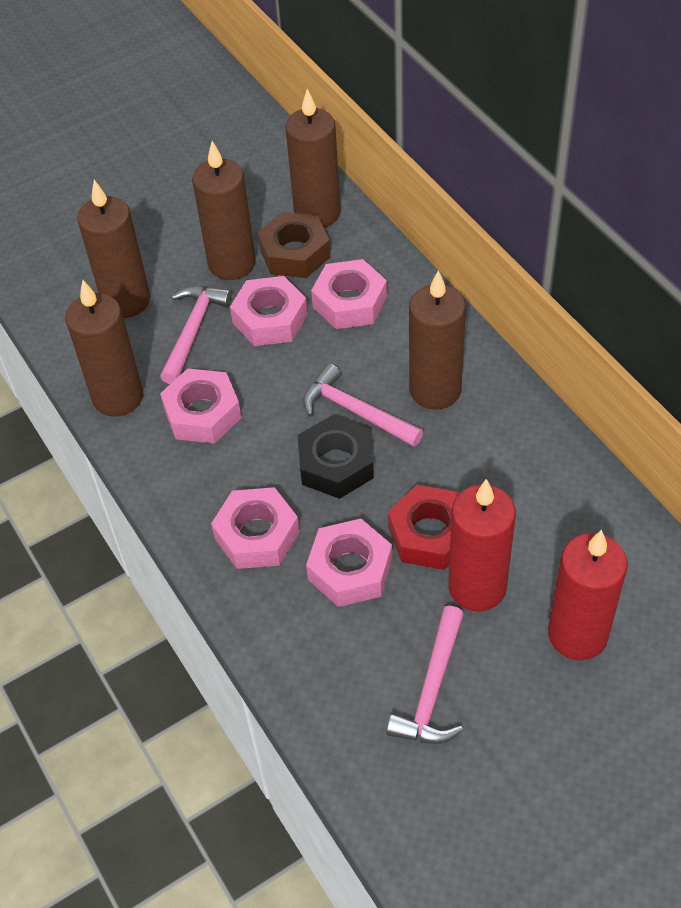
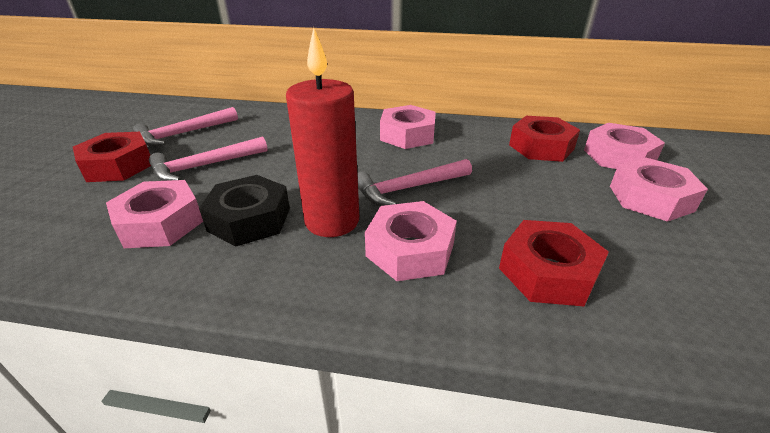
brown candle: 5 -> 0
brown nut: 1 -> 0
red candle: 2 -> 1
red nut: 1 -> 3

